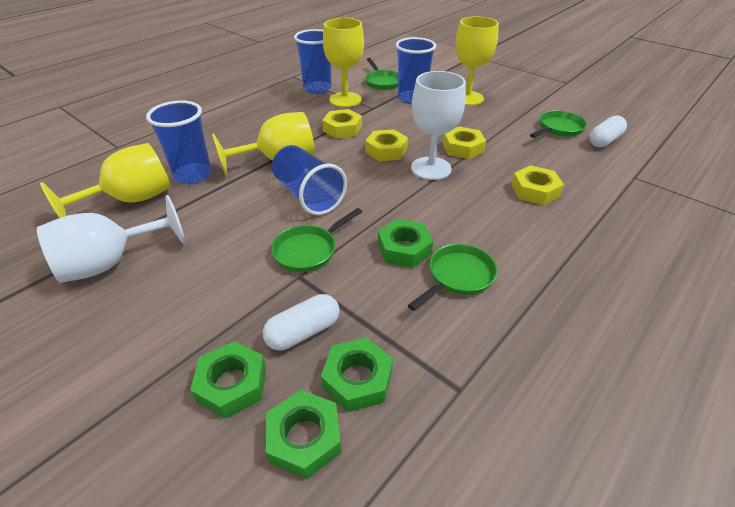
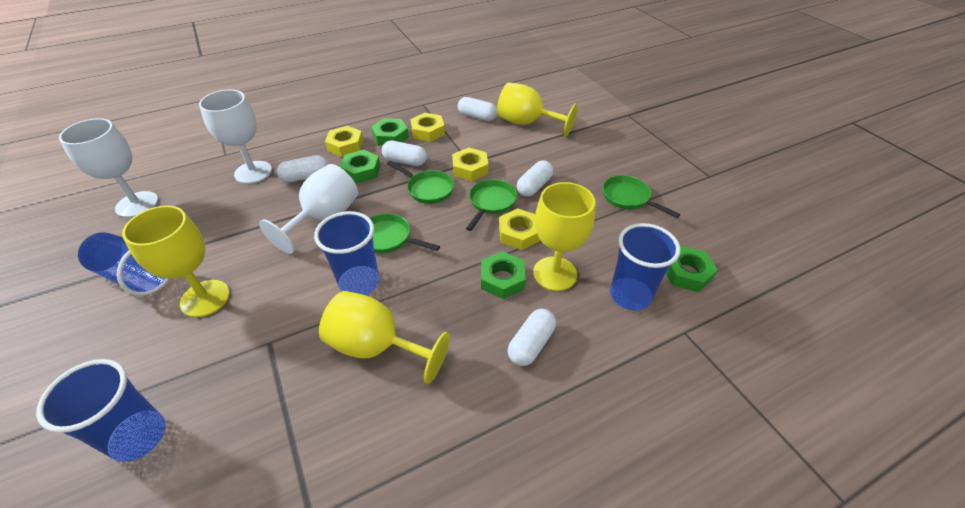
white capsule: 2 -> 5
white goblet: 2 -> 3

